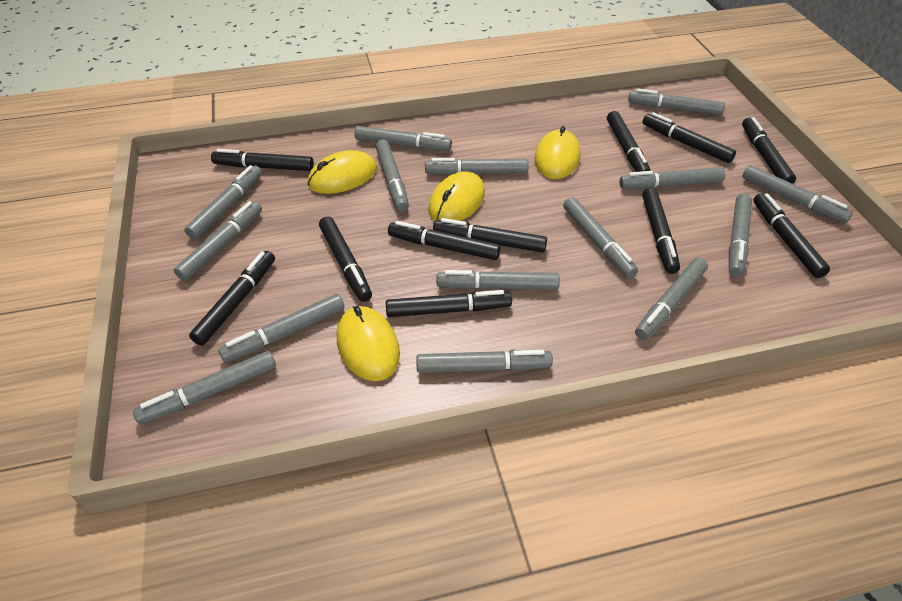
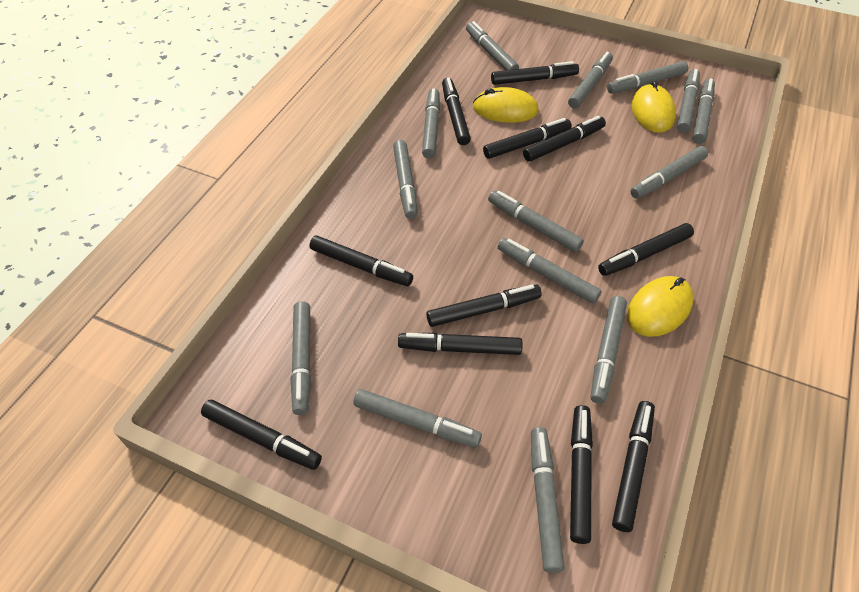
grey marker: 15 -> 14
yellow mouse: 4 -> 3

